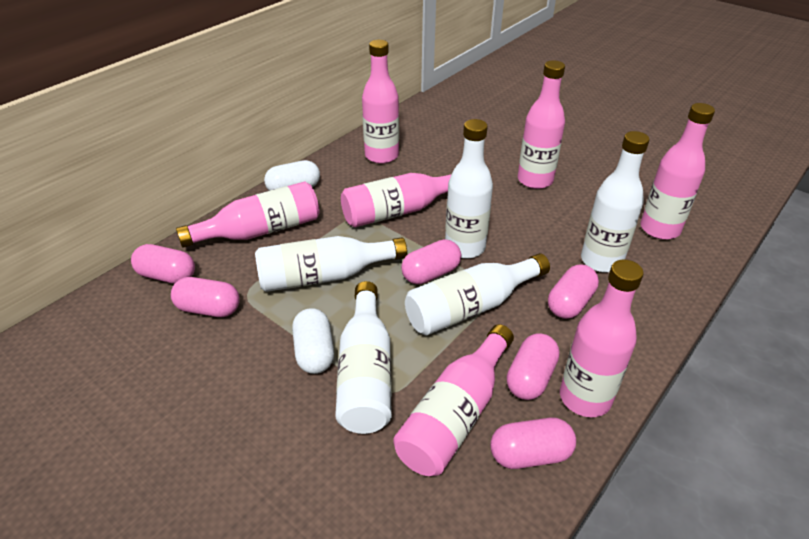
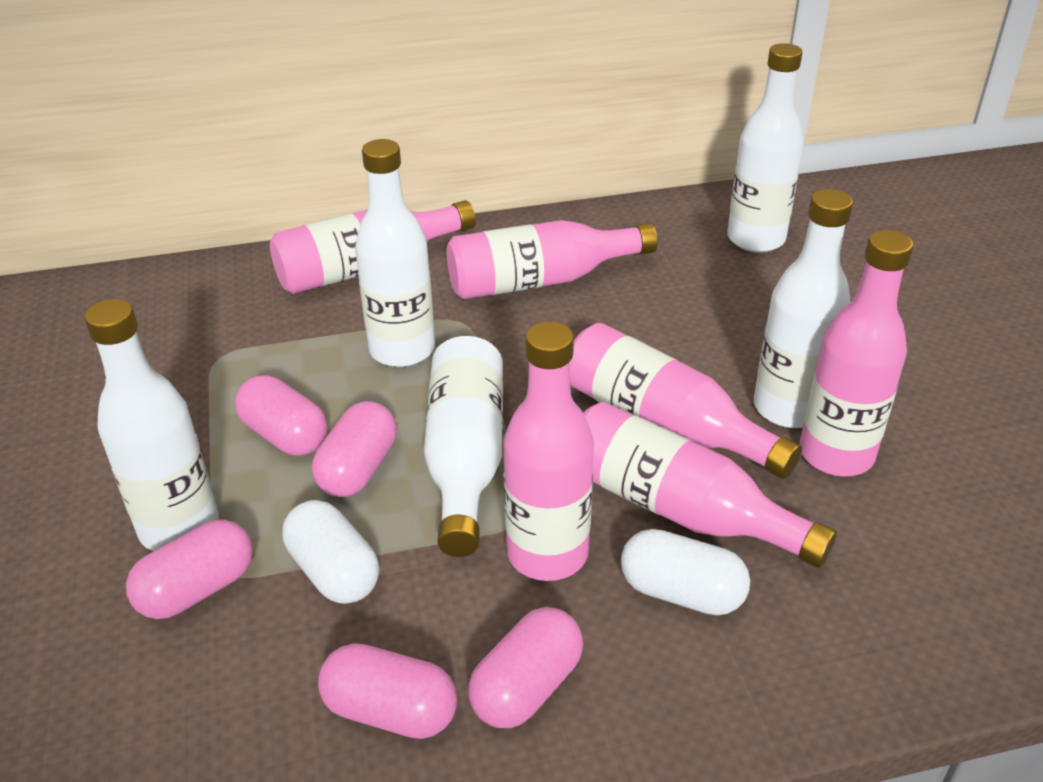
pink bottle: 7 -> 6
pink capsule: 6 -> 5

